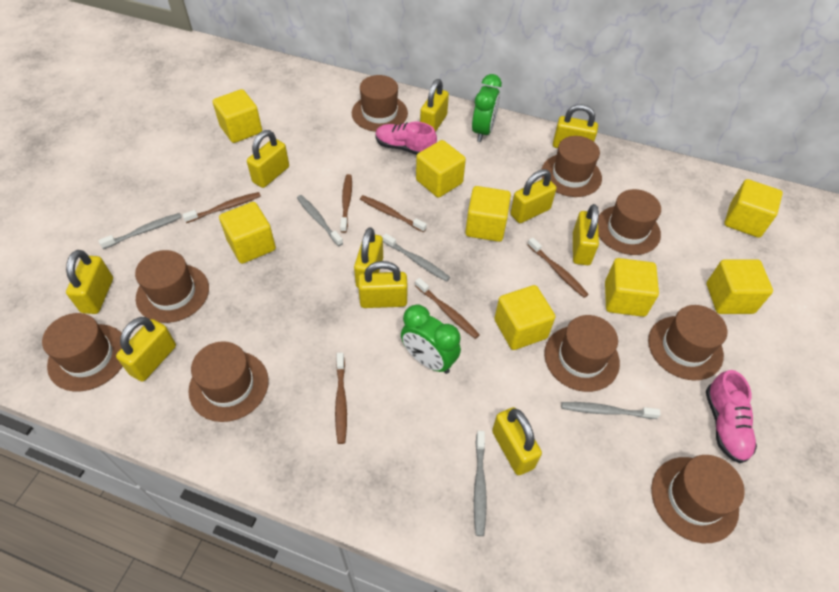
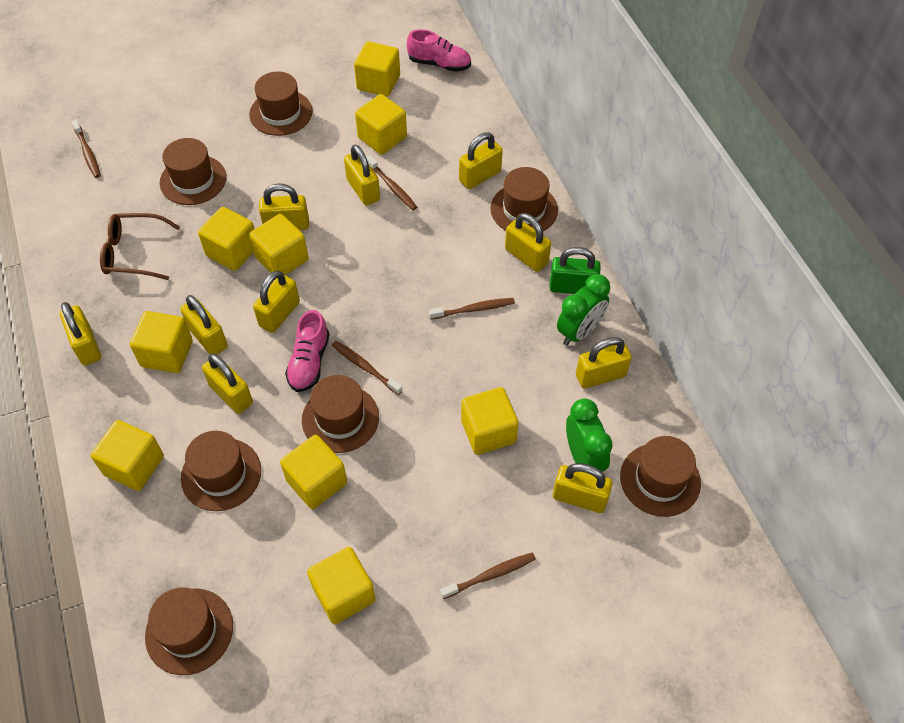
brown glasses: 0 -> 1
brown hat: 9 -> 7
brown toothbrush: 6 -> 5
green padlock: 0 -> 1
grey toothbrush: 5 -> 0
yellow cube: 8 -> 9

